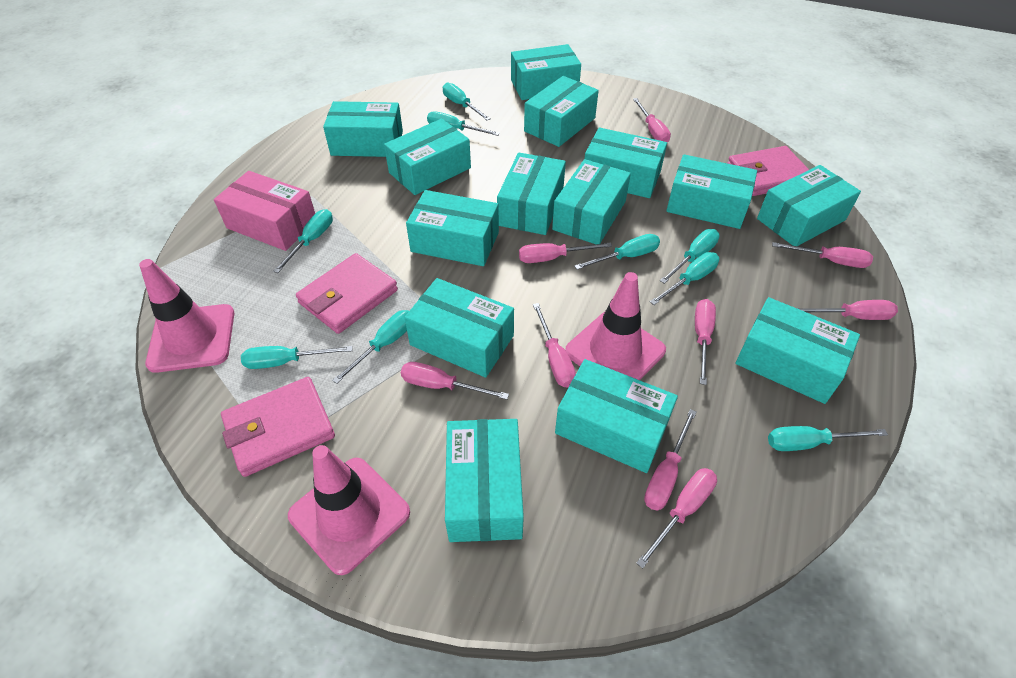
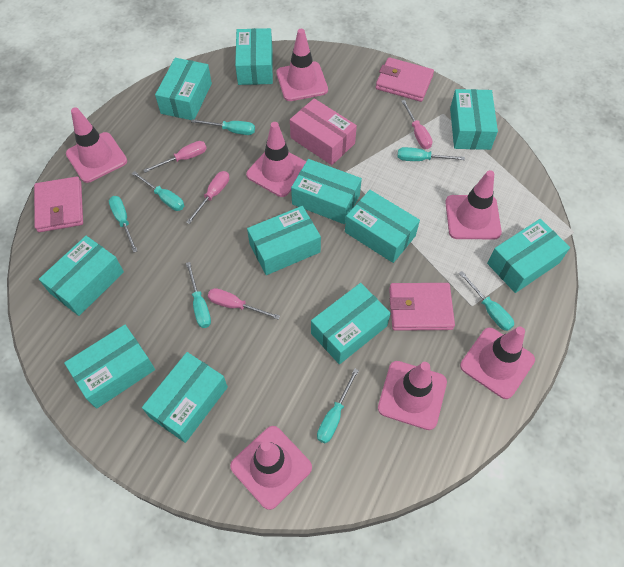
pink screwdriver: 9 -> 4
pink traffic cone: 3 -> 7
turquoise box: 14 -> 11
turquoise screwdriver: 9 -> 7

